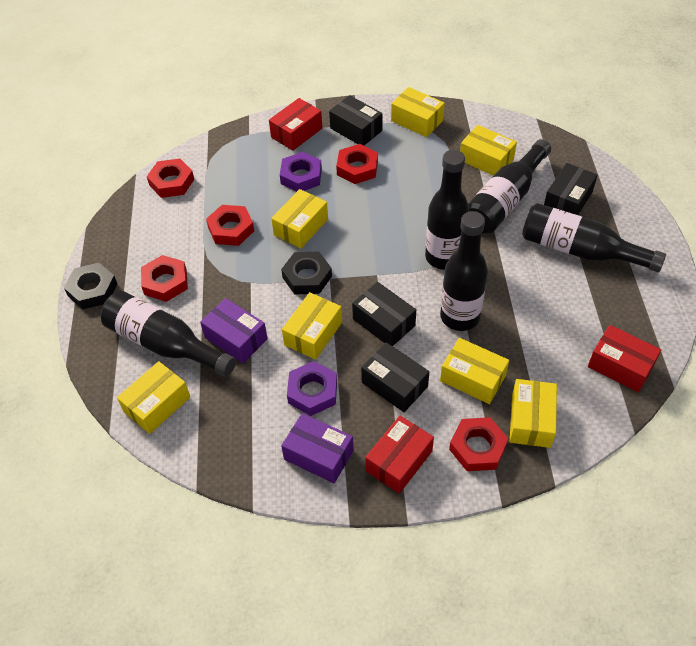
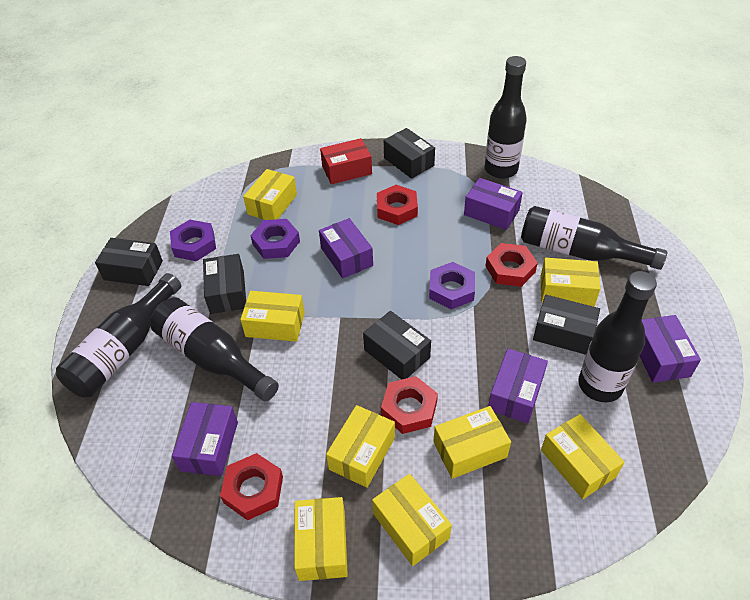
black box: 4 -> 5
black nut: 2 -> 0
purple box: 2 -> 5
purple nut: 2 -> 3
red box: 3 -> 1
red nut: 5 -> 4
yellow box: 7 -> 8

